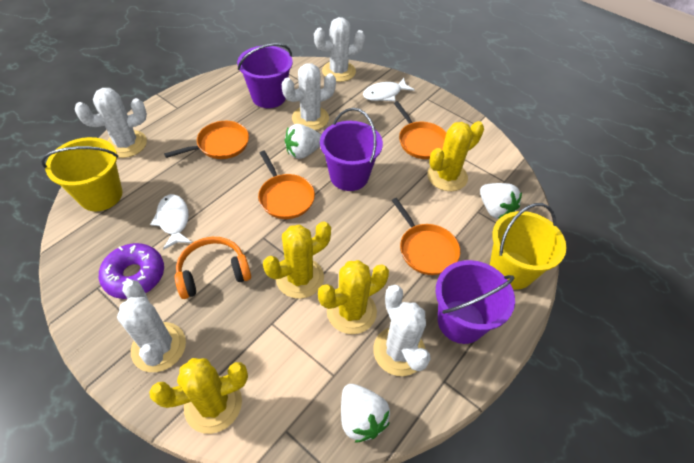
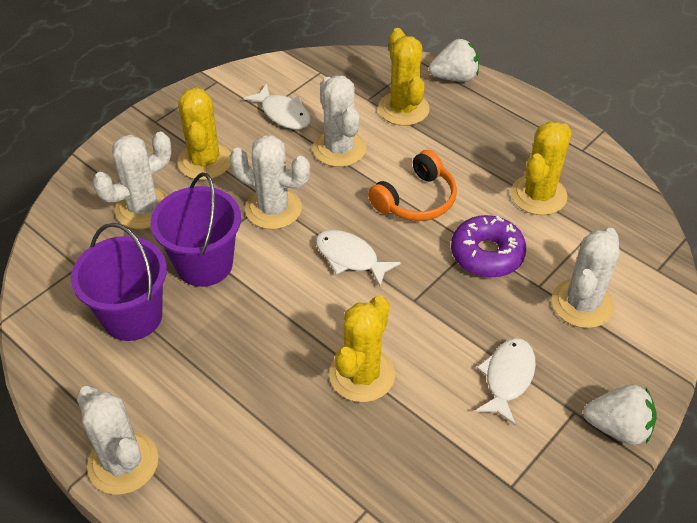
orange pan: 4 -> 0
purple bucket: 3 -> 2
white fish: 2 -> 3
white strawberry: 3 -> 2
yellow bucket: 2 -> 0

